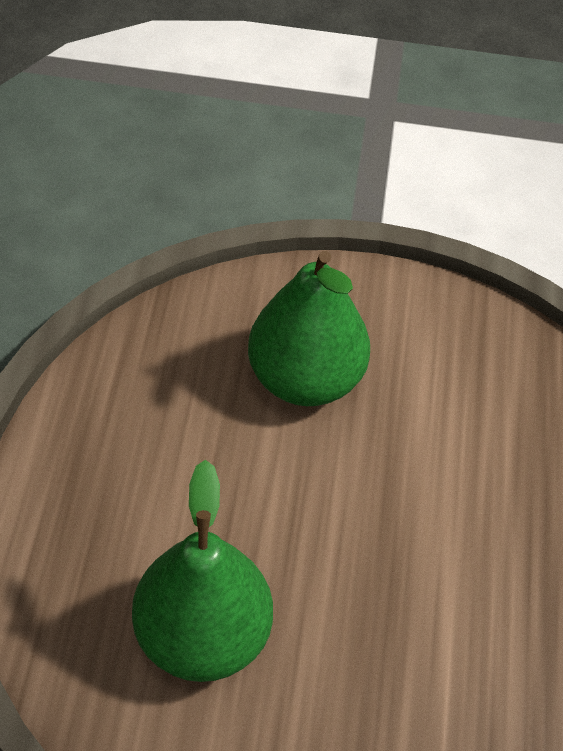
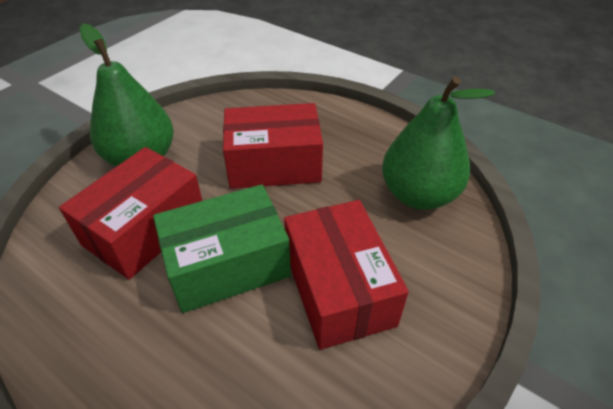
green box: 0 -> 1
red box: 0 -> 3

